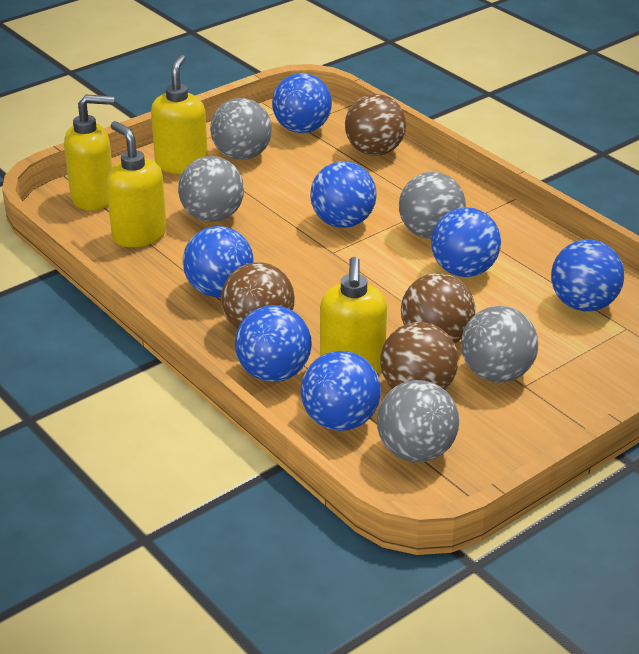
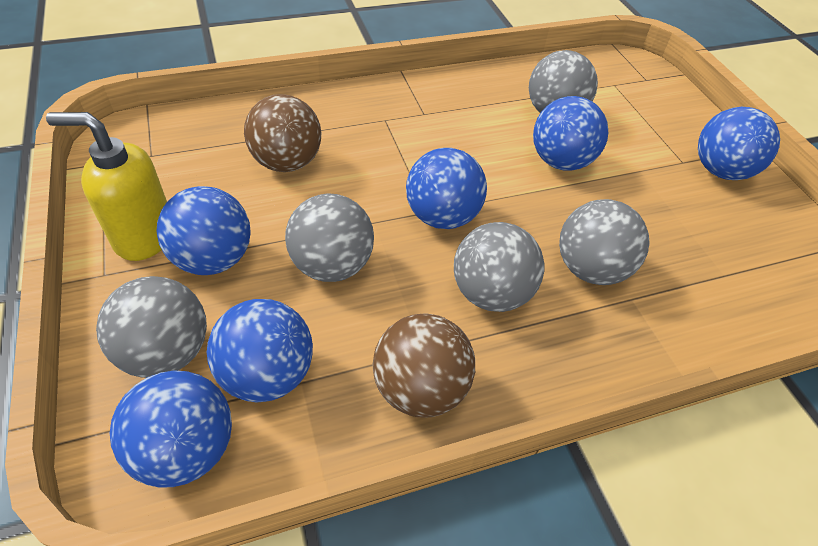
blue ball: 7 -> 6
brown ball: 4 -> 2
yellow soap dispenser: 4 -> 1

